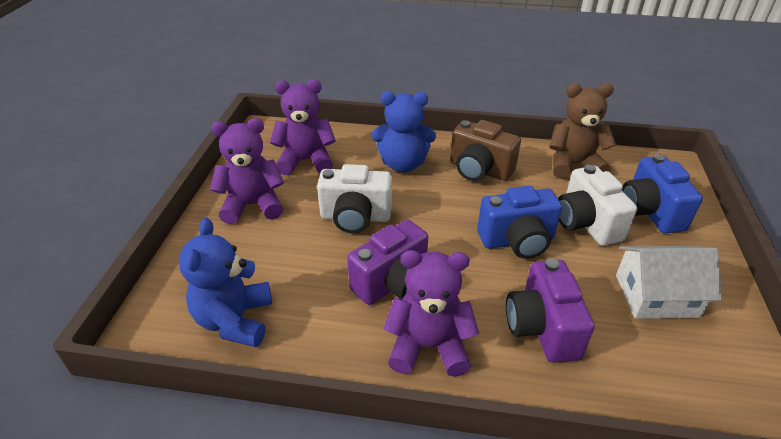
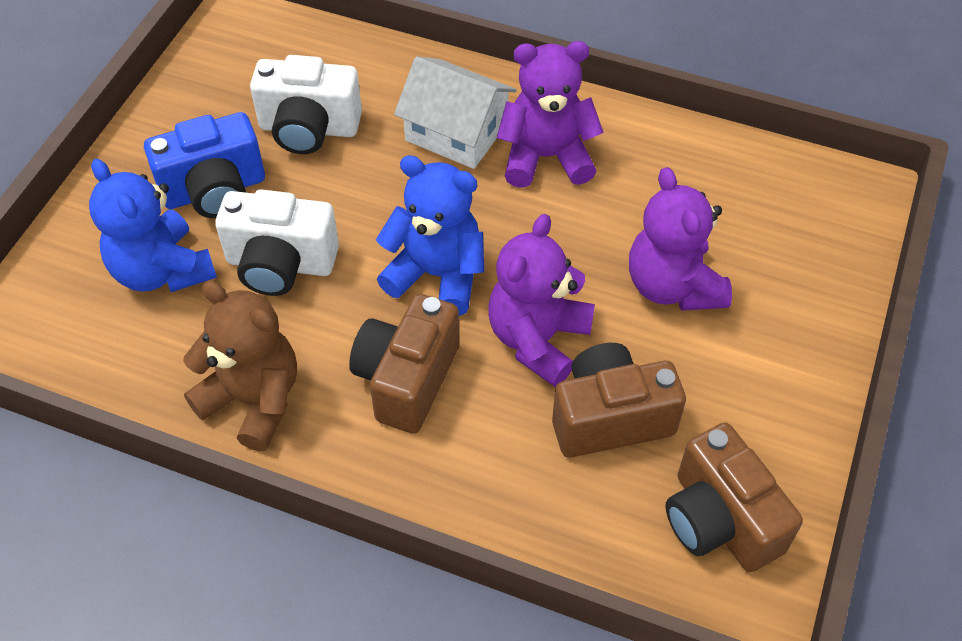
blue camera: 2 -> 1
brown camera: 1 -> 3
purple camera: 2 -> 0

